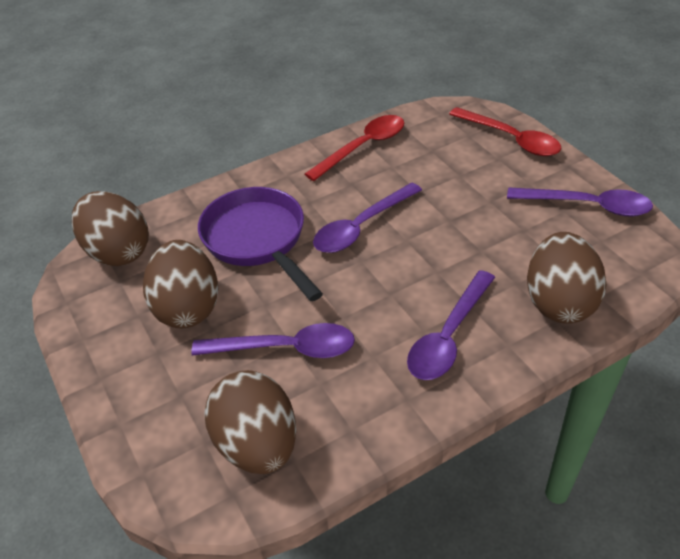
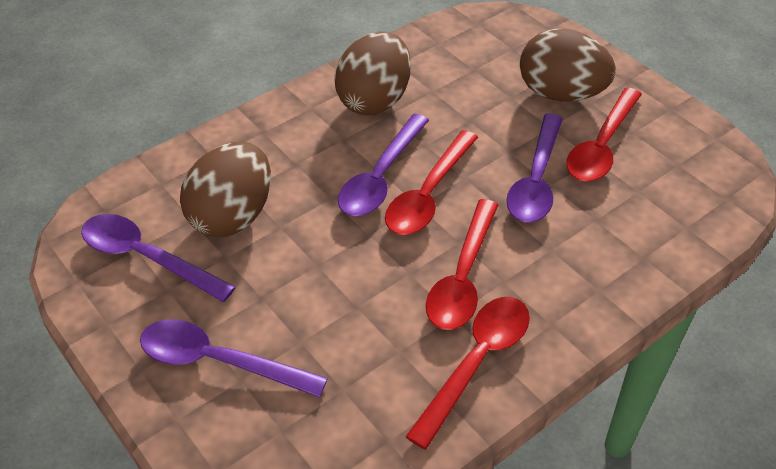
brown egg: 4 -> 3
purple pan: 1 -> 0
red spoon: 2 -> 4

